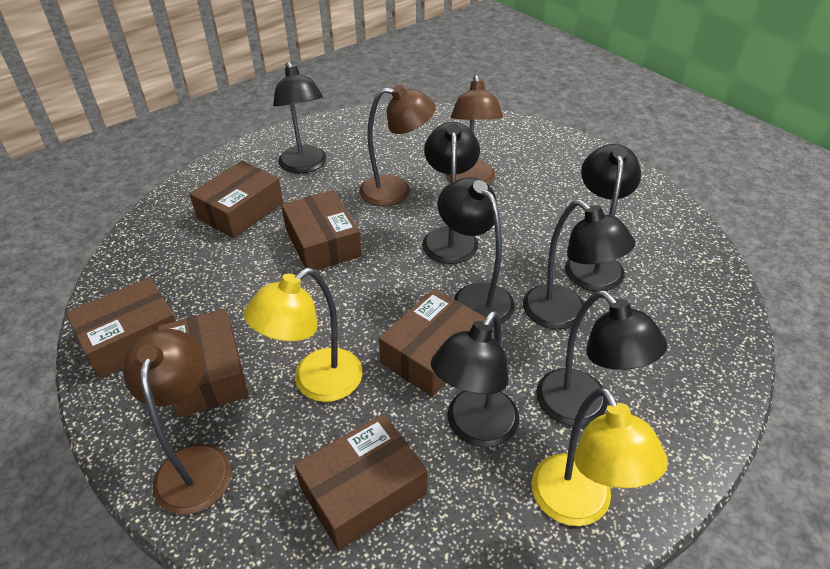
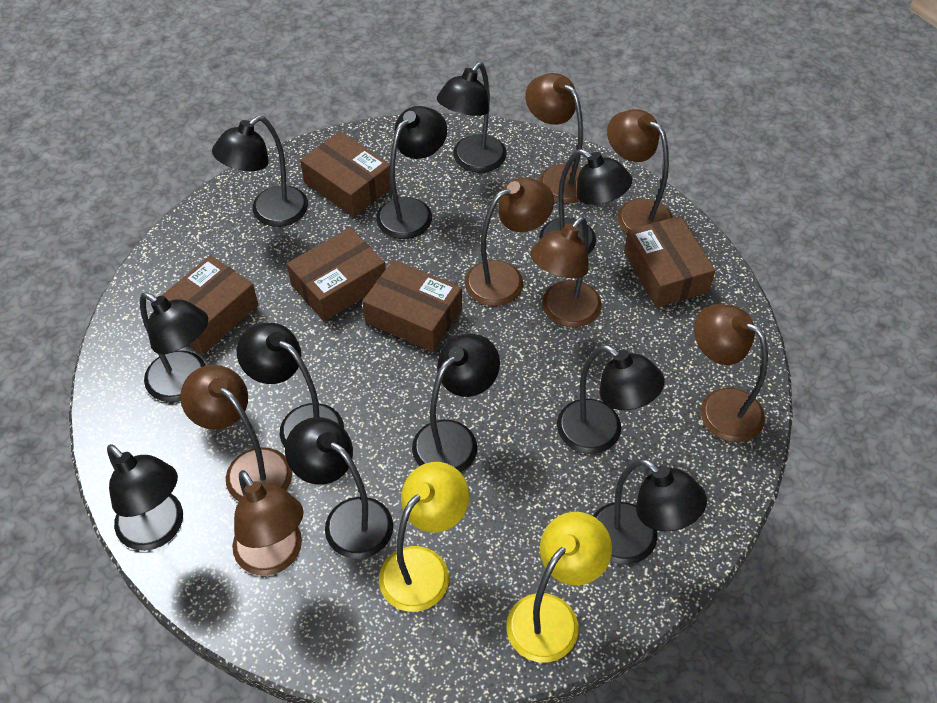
black lamp: 7 -> 11
brown box: 6 -> 5
brown lamp: 3 -> 7

